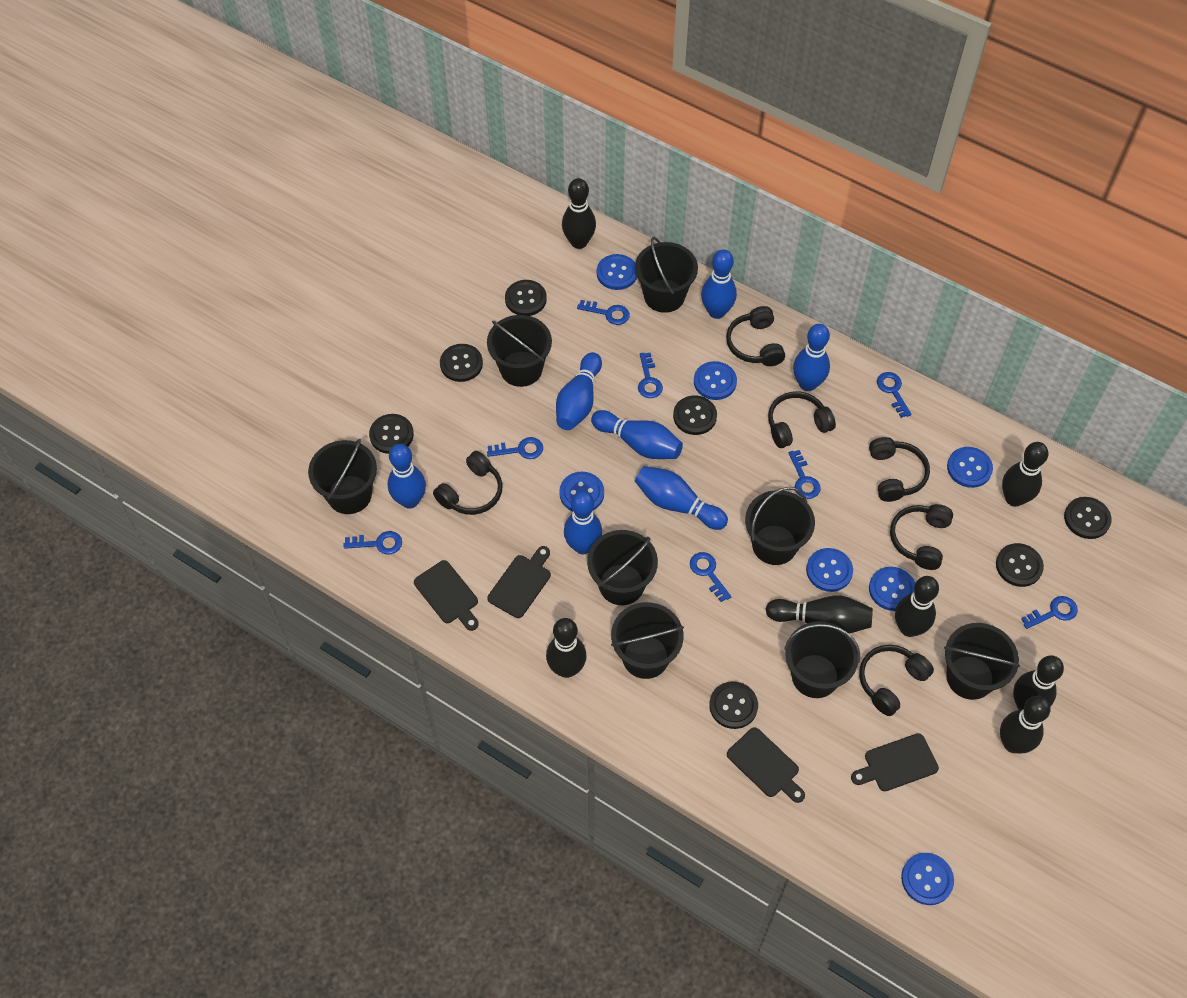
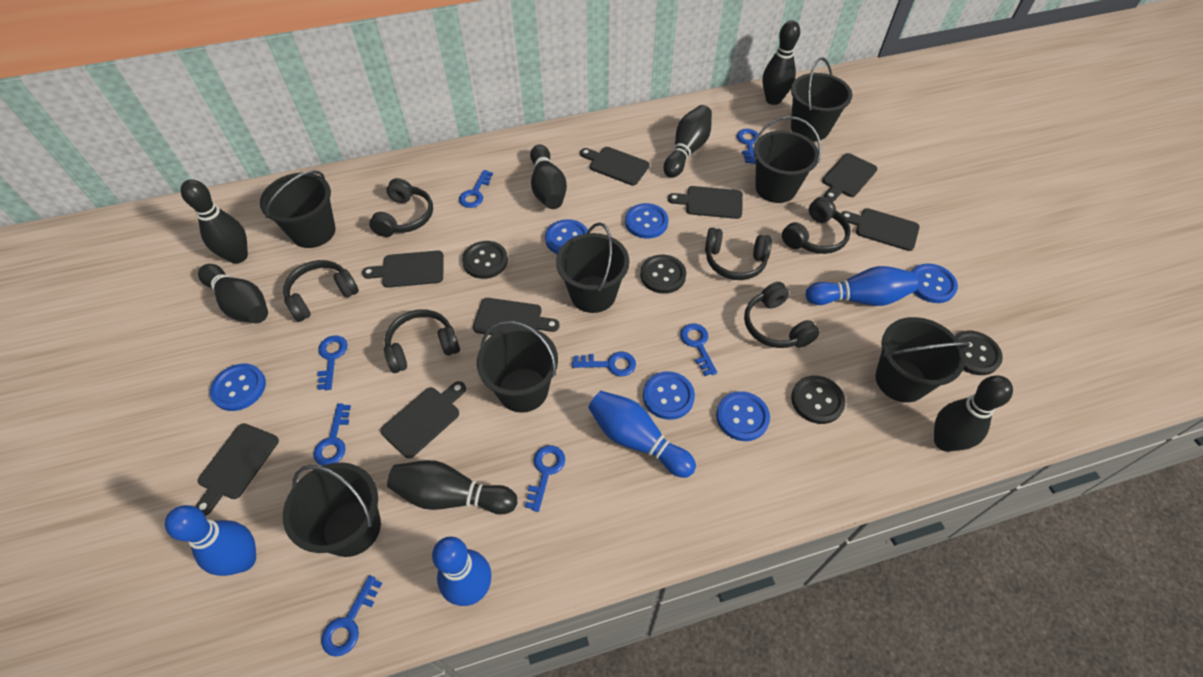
black bucket: 8 -> 7
black button: 7 -> 4
black cutting board: 4 -> 8
blue bowling pin: 7 -> 4
blue button: 7 -> 6

